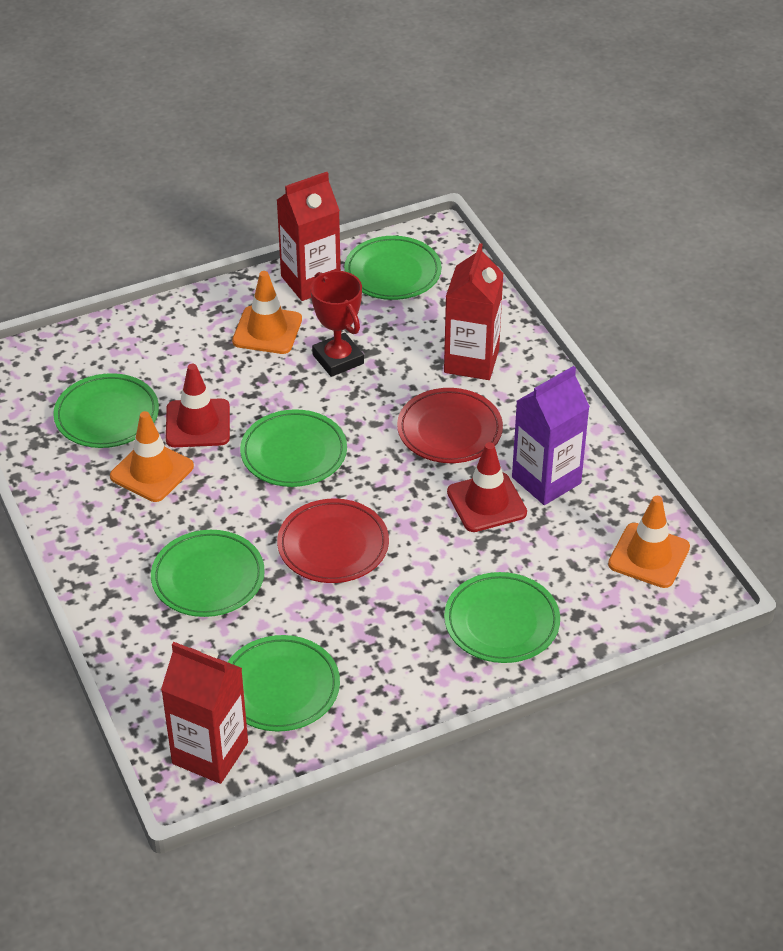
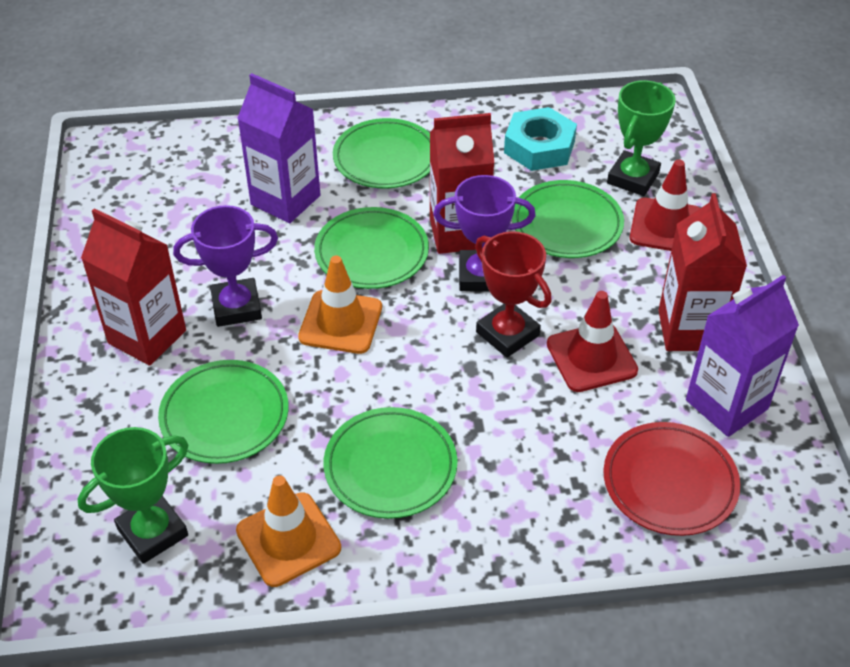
green plate: 6 -> 5
green trophy: 0 -> 2
orange traffic cone: 3 -> 2
purple carton: 1 -> 2
purple trophy: 0 -> 2
red plate: 2 -> 1
turquoise nut: 0 -> 1

